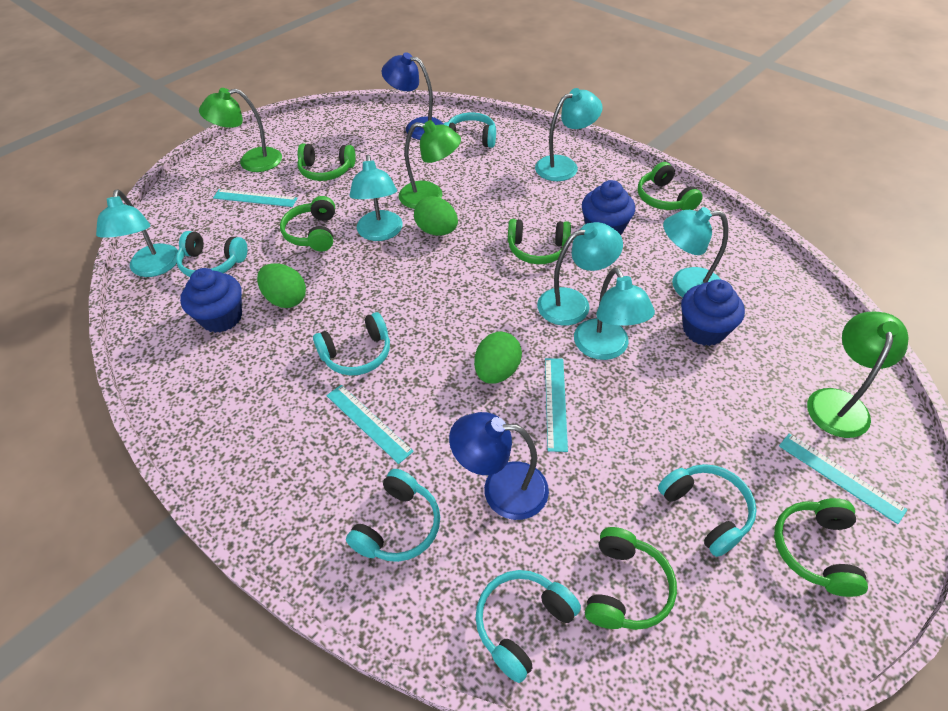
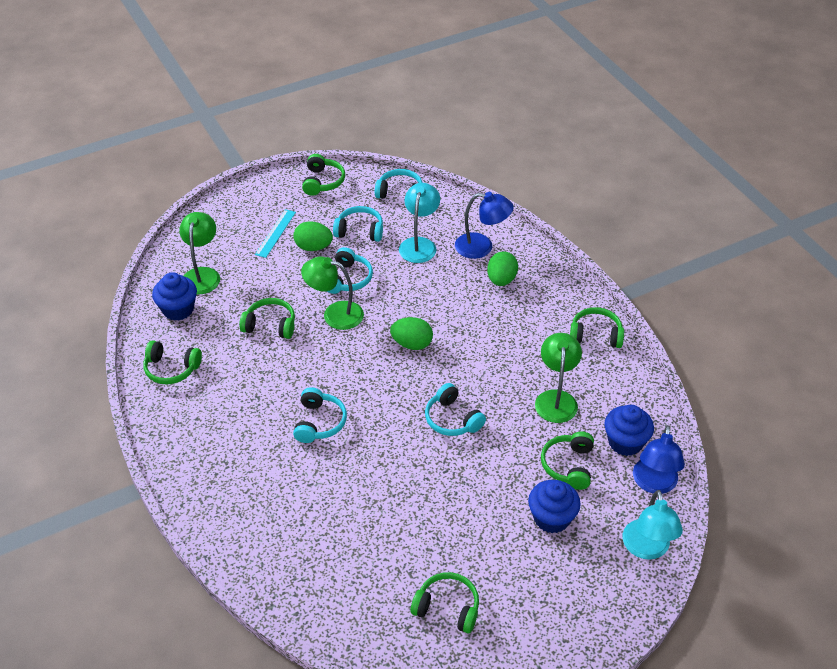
turquoise headphones: 6 -> 5
turquoise lamp: 6 -> 2
turquoise ruler: 4 -> 1

